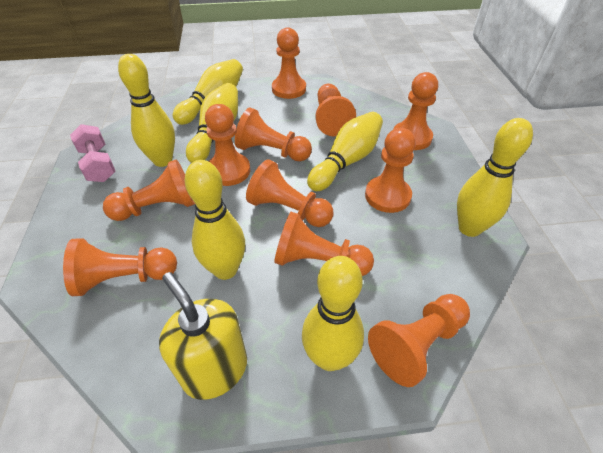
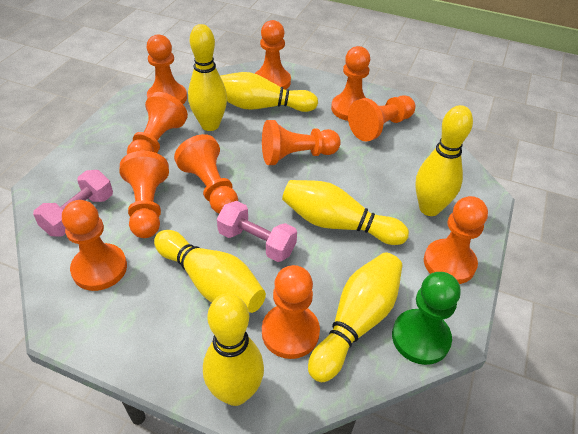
green pawn: 0 -> 1
pink dumbbell: 1 -> 2
yellow soap dispenser: 1 -> 0

